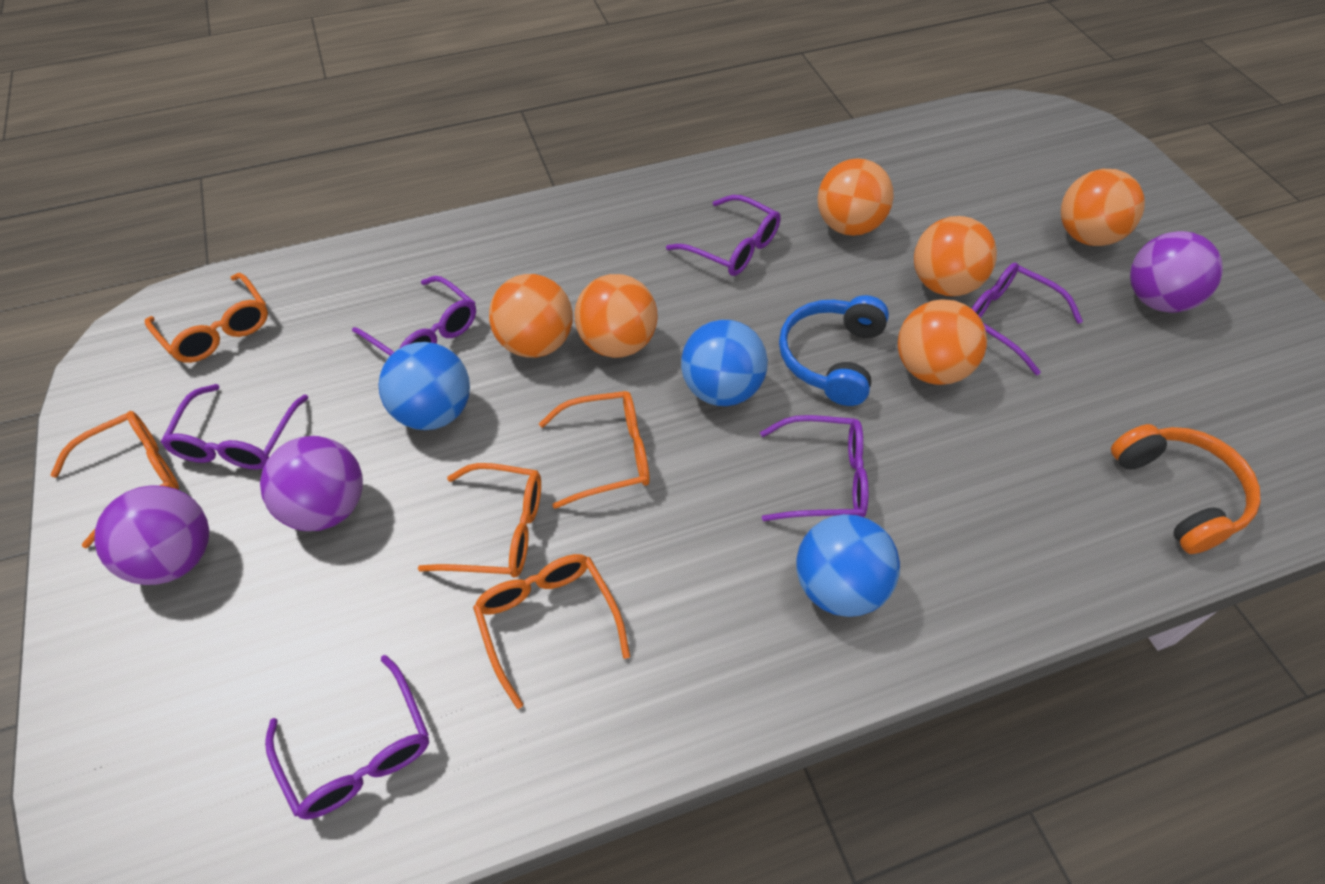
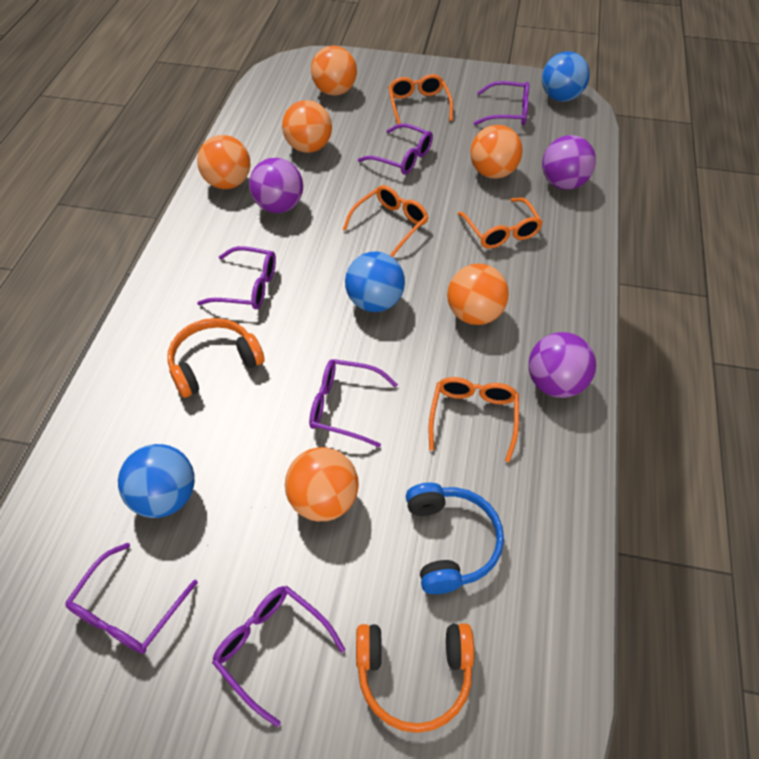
orange glasses: 5 -> 4
orange headphones: 1 -> 2

